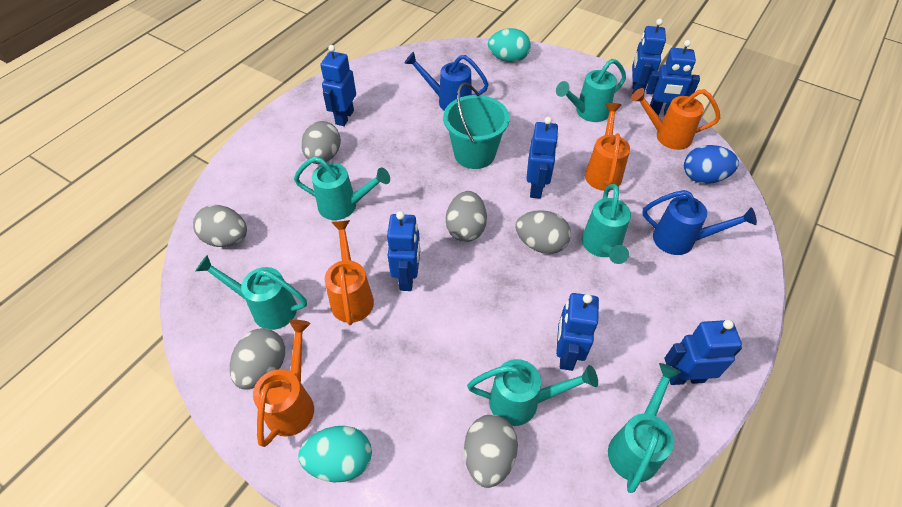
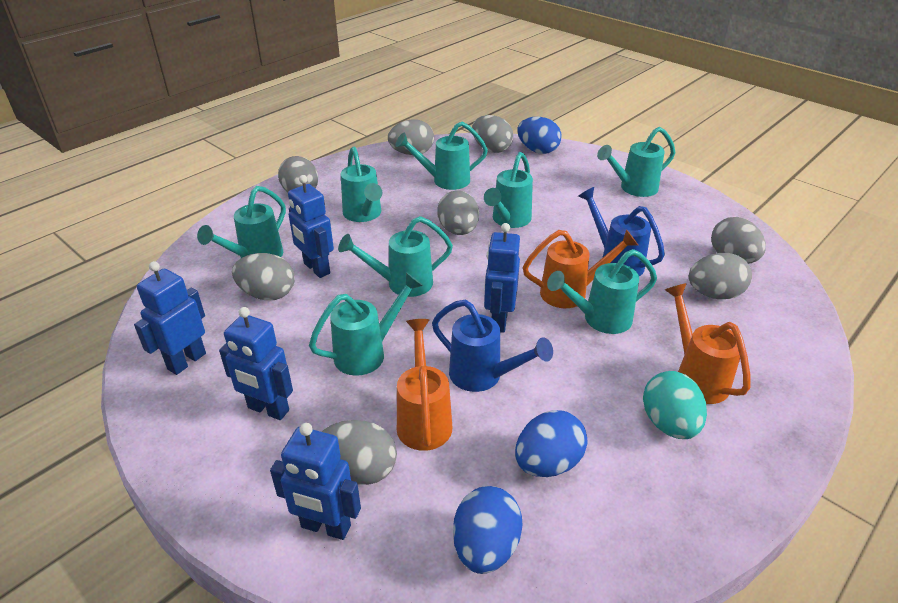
blue egg: 1 -> 3
blue robot: 7 -> 5
grey egg: 6 -> 8
orange watering can: 4 -> 3
turquoise bucket: 1 -> 0
turquoise egg: 2 -> 1
turquoise watering can: 6 -> 8

